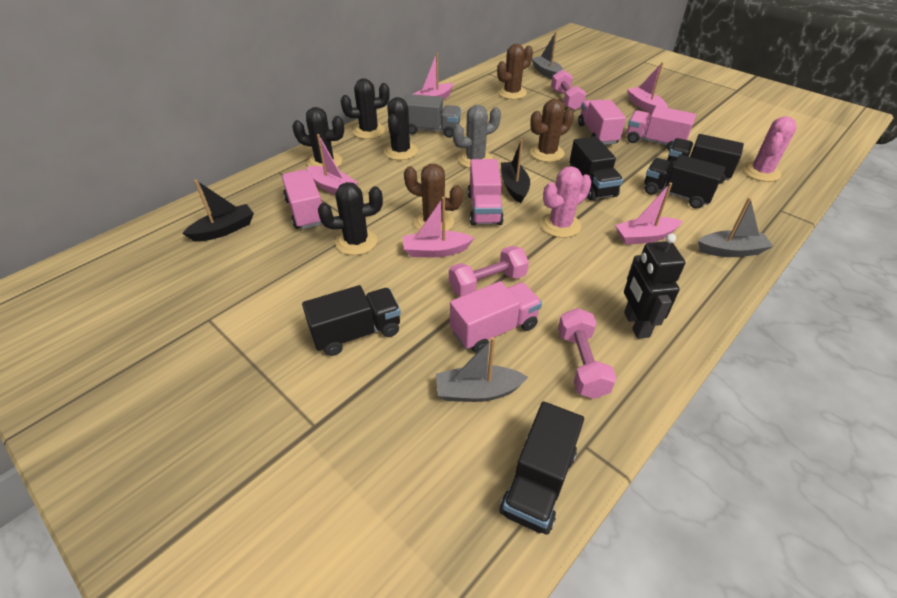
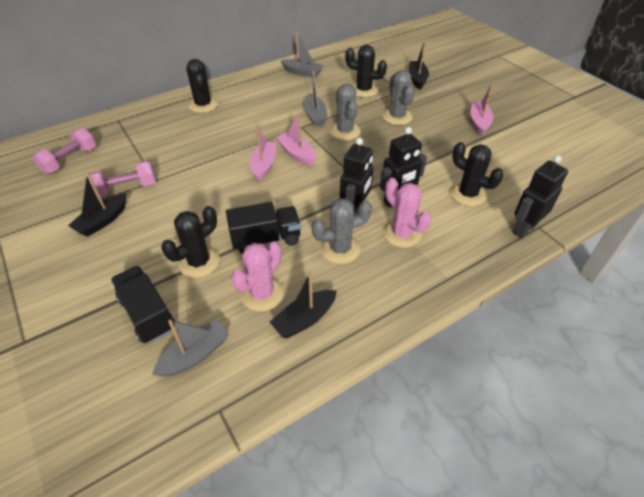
black boat: 2 -> 3
black robot: 1 -> 3
black truck: 5 -> 2
brown cactus: 3 -> 0
grey cactus: 1 -> 3
grey truck: 1 -> 0
pink boat: 5 -> 3
pink dumbbell: 3 -> 2
pink truck: 5 -> 0

